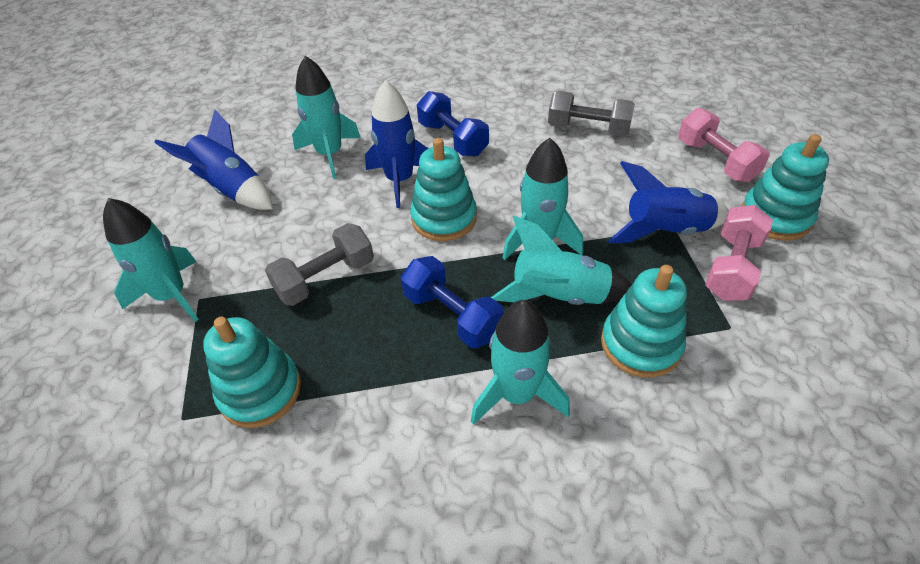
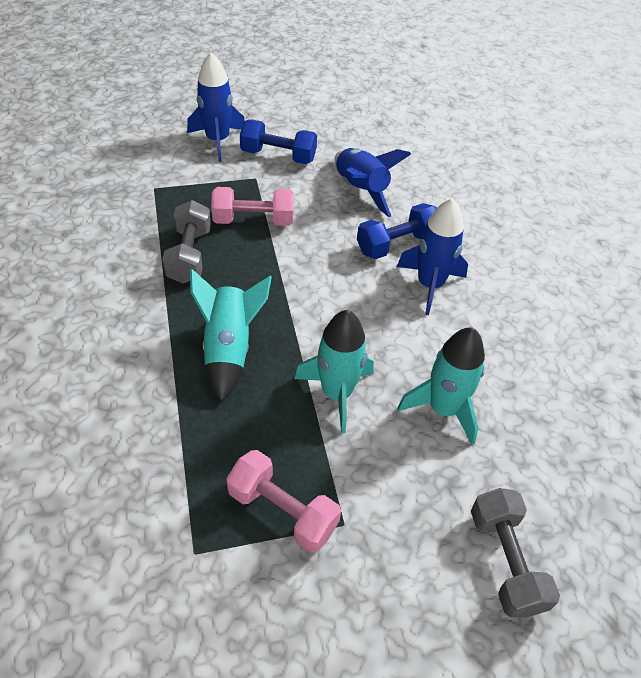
turquoise rocket: 5 -> 3
turquoise stacking toy: 4 -> 0

